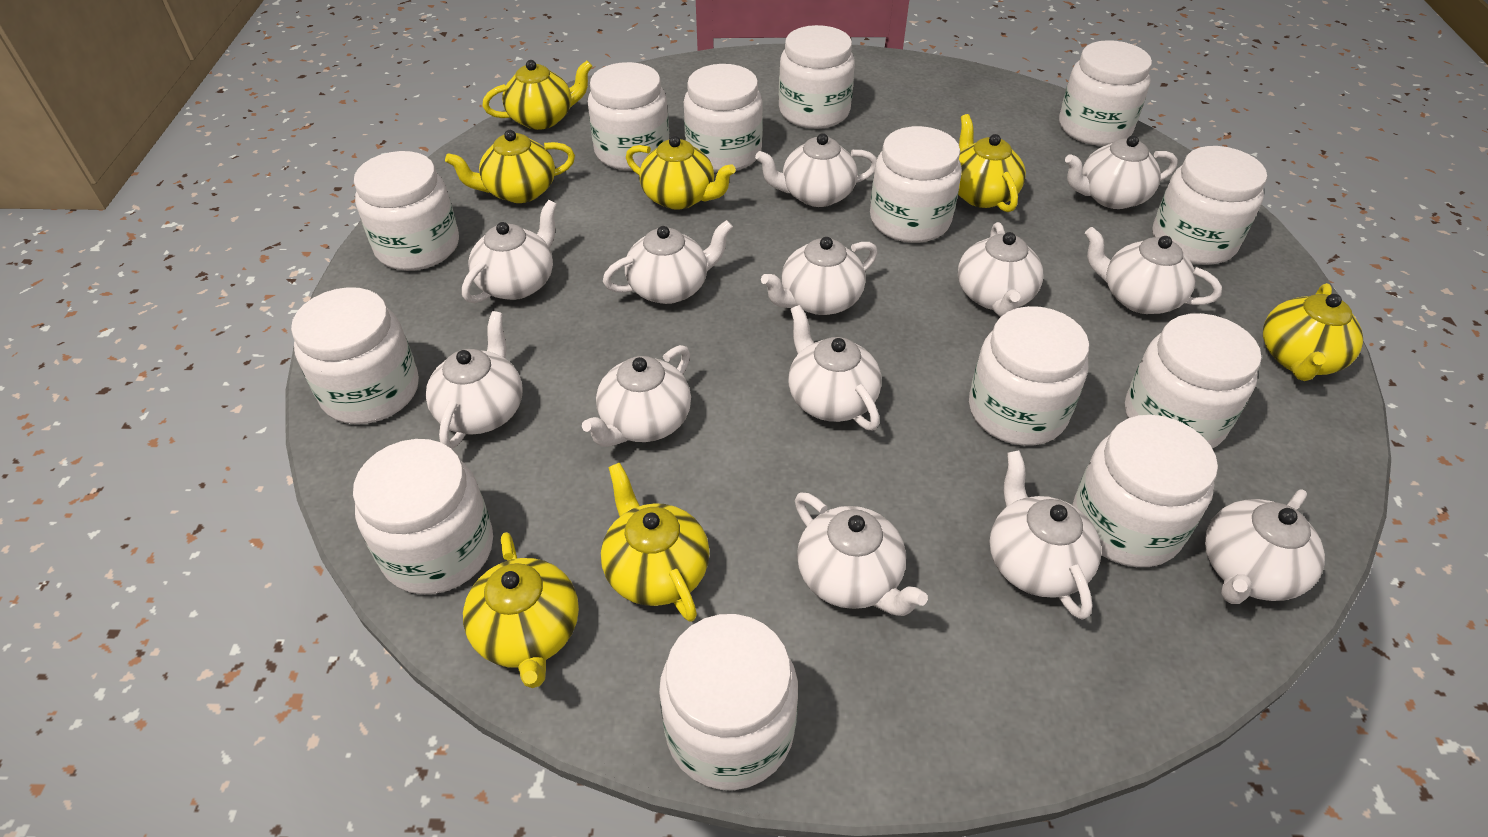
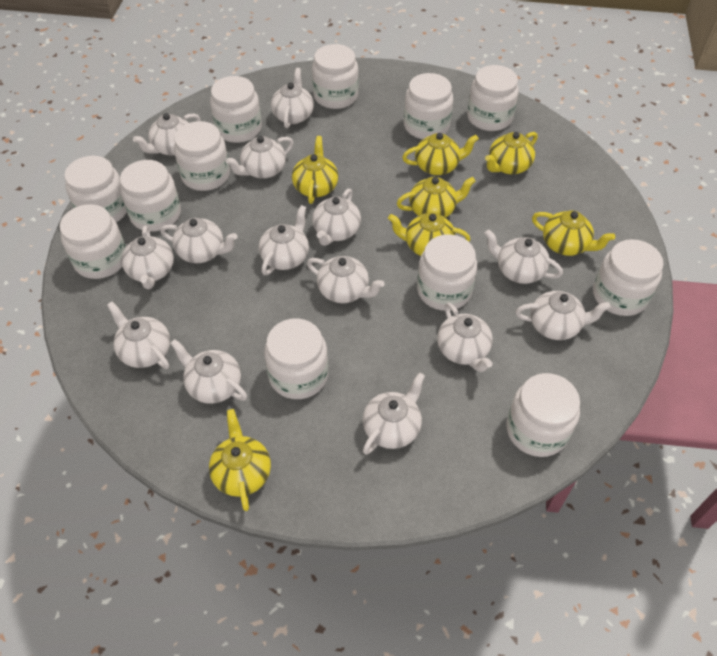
white jar: 13 -> 12
white teapot: 13 -> 14

